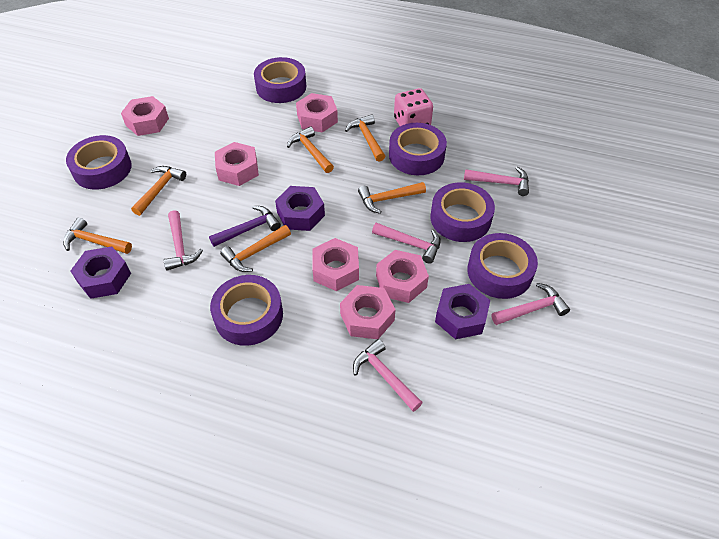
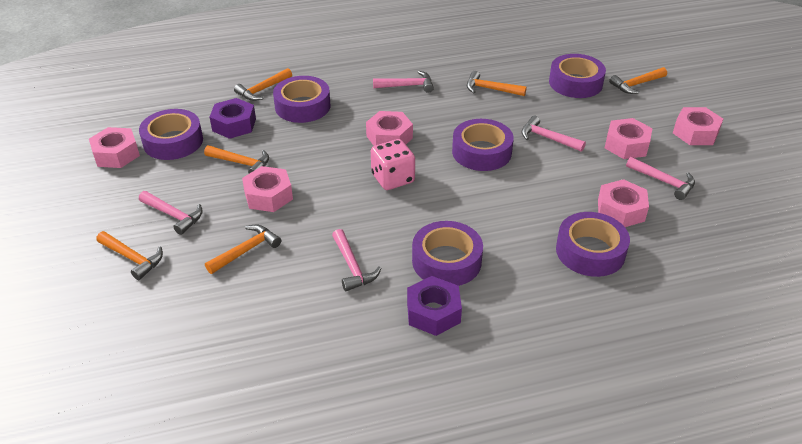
purple hammer: 1 -> 0
purple nut: 3 -> 2

